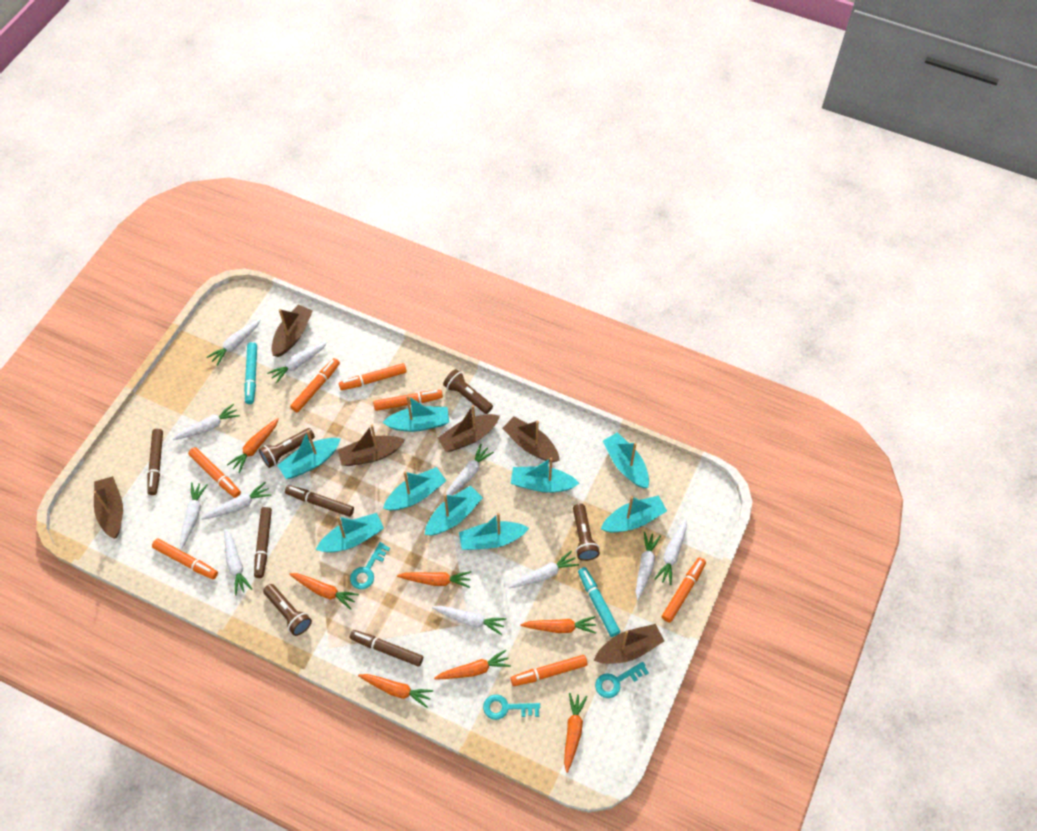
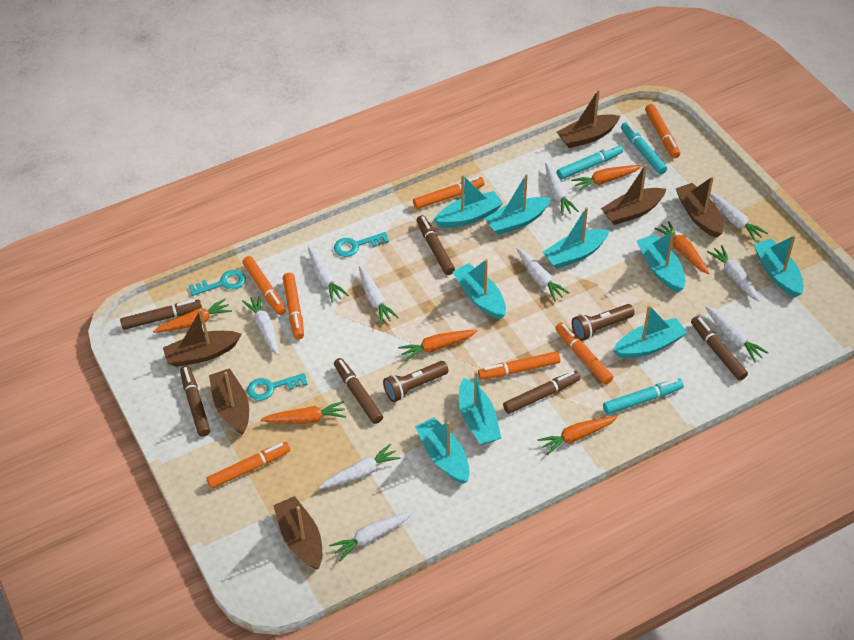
brown flashlight: 4 -> 2
brown marker: 4 -> 6
orange carrot: 7 -> 6
turquoise marker: 2 -> 3
white carrot: 11 -> 10

